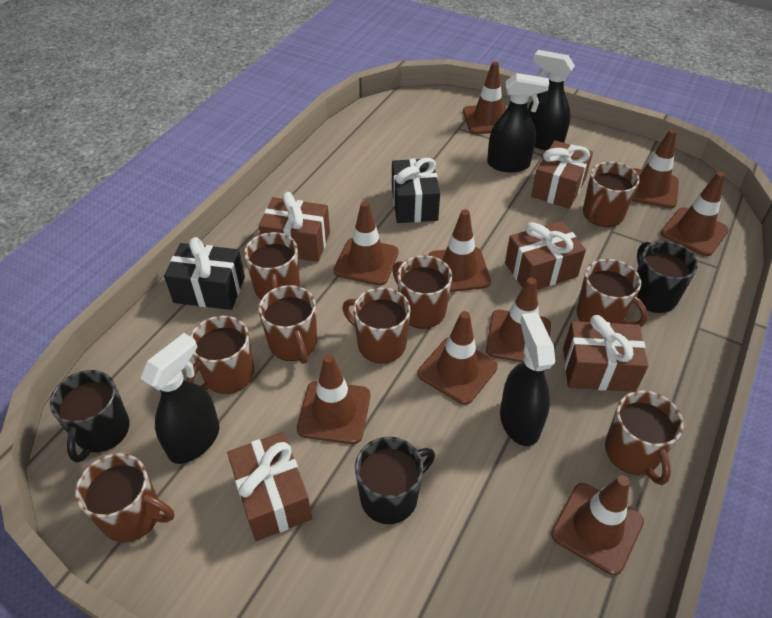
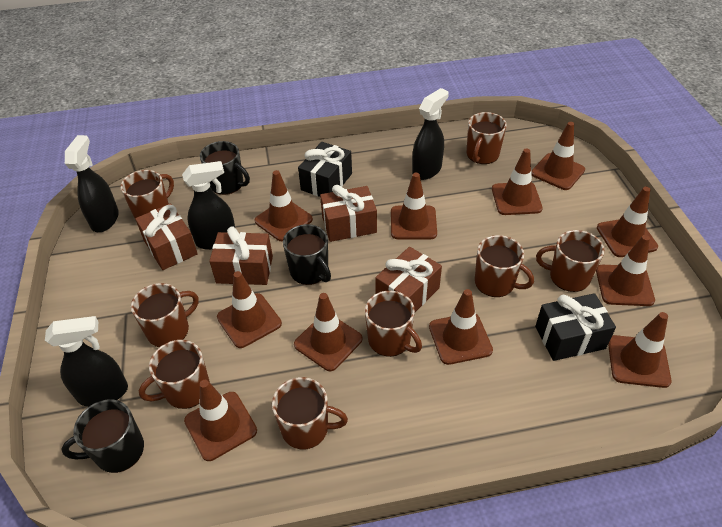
brown gift: 5 -> 4
brown mug: 9 -> 8
brown traffic cone: 9 -> 11

